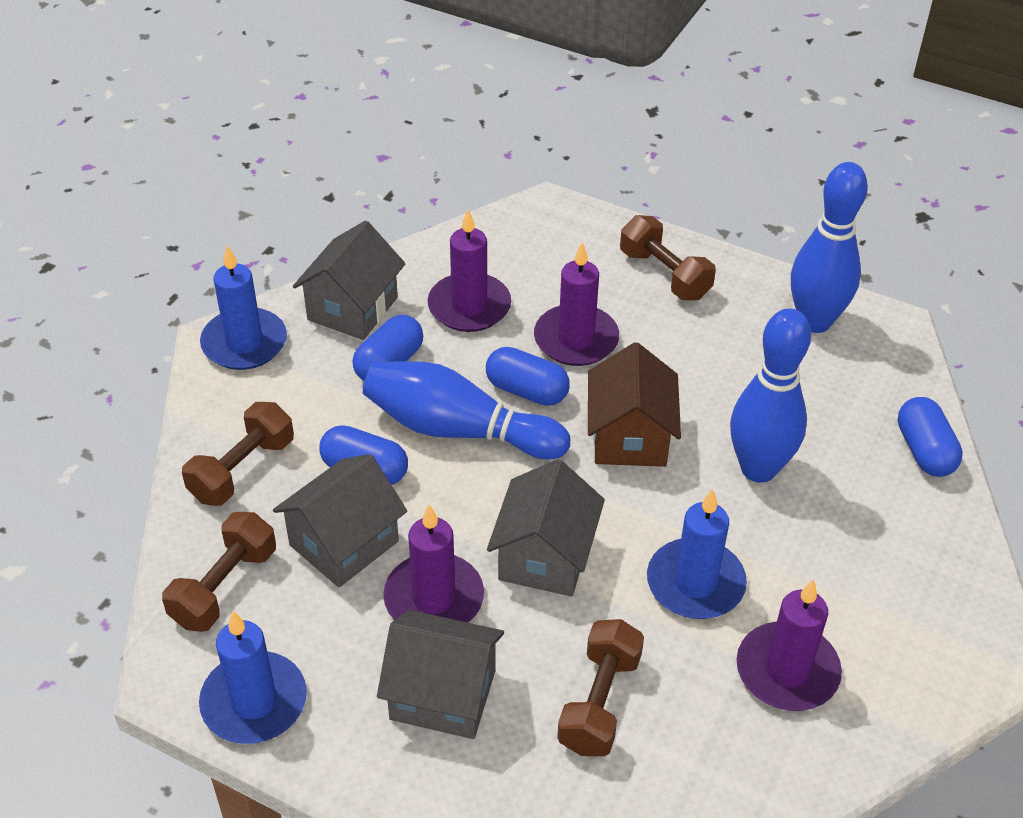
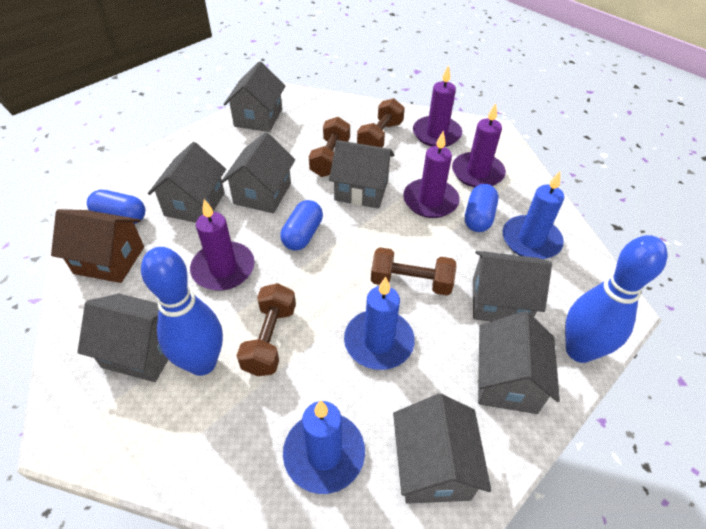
blue bowling pin: 3 -> 2
blue capsule: 4 -> 3
grey house: 4 -> 8

